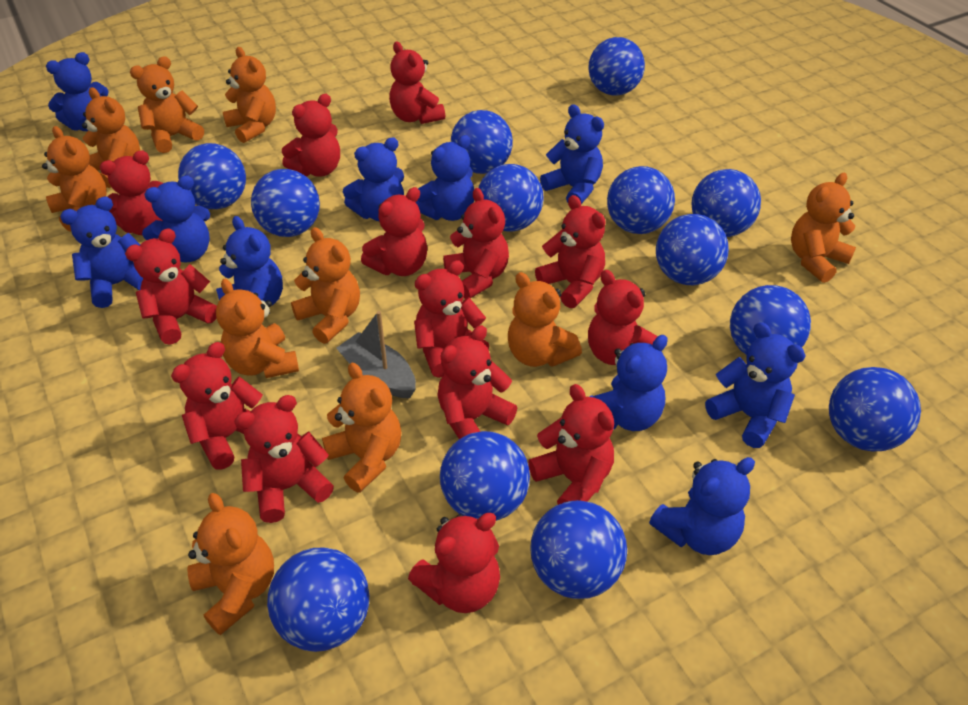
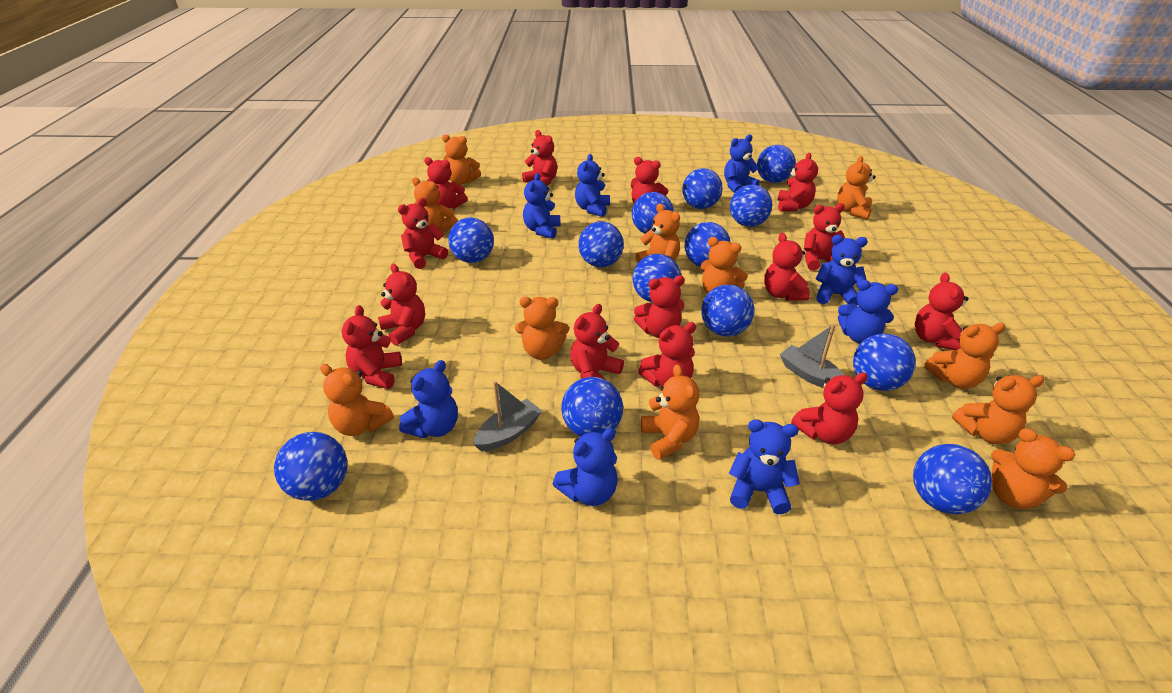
blue teddy bear: 10 -> 8
grey boat: 1 -> 2
orange teddy bear: 10 -> 11

